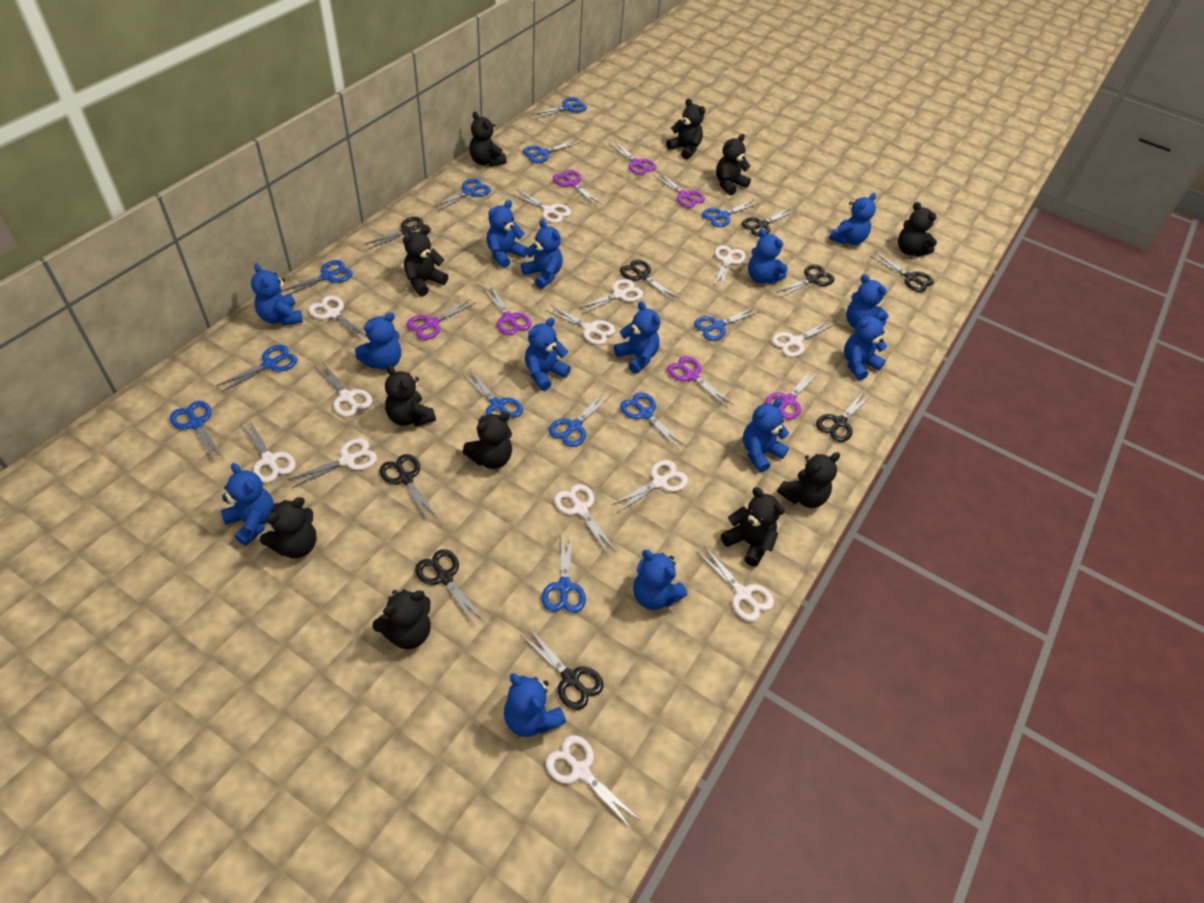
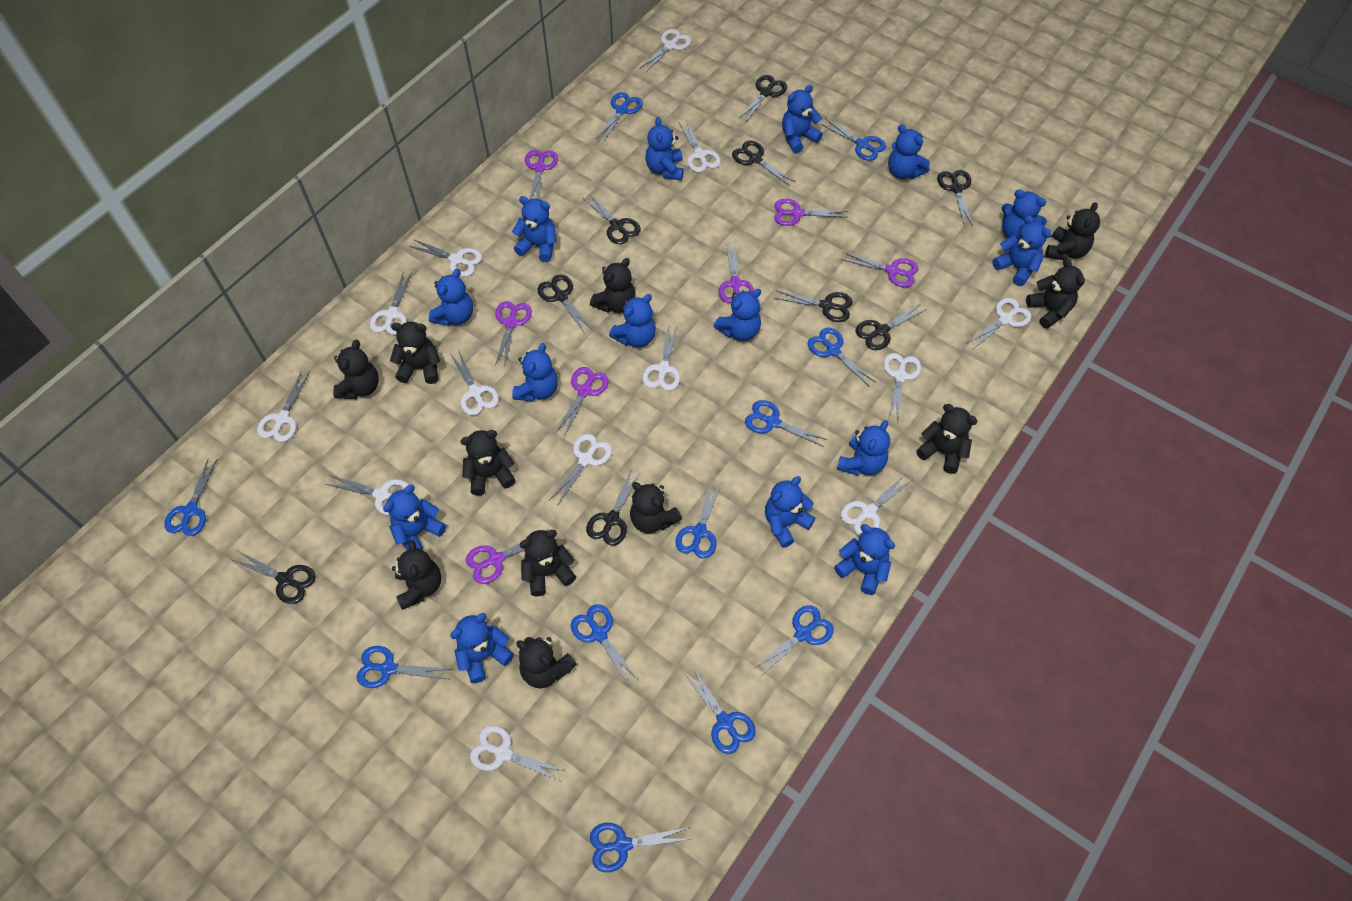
blue scissors: 12 -> 11
blue teddy bear: 14 -> 15

